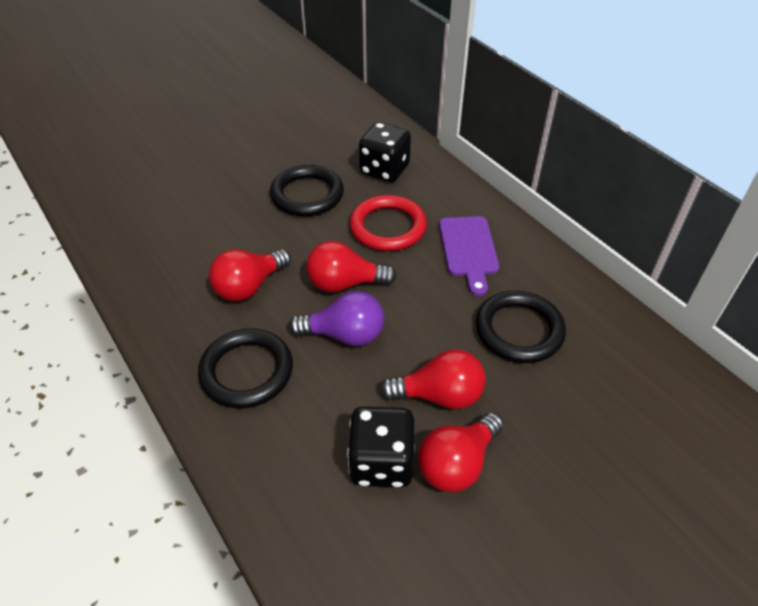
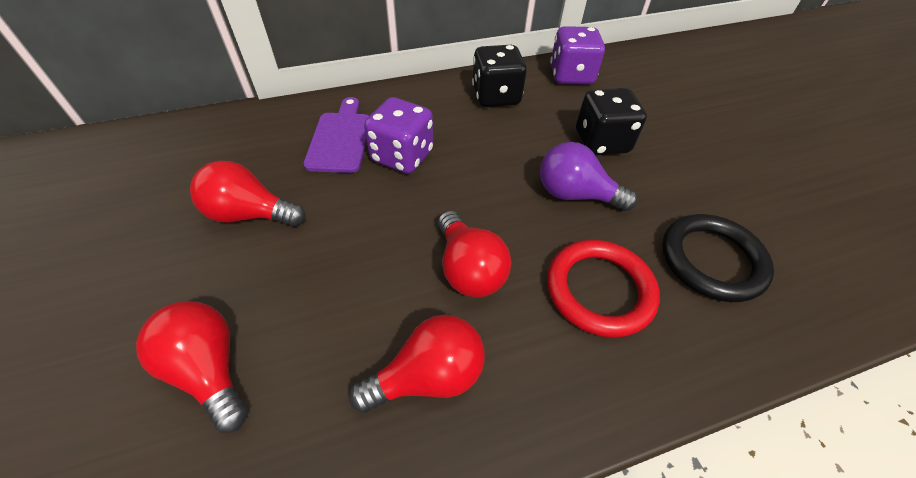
black ring: 3 -> 1
purple dice: 0 -> 2

